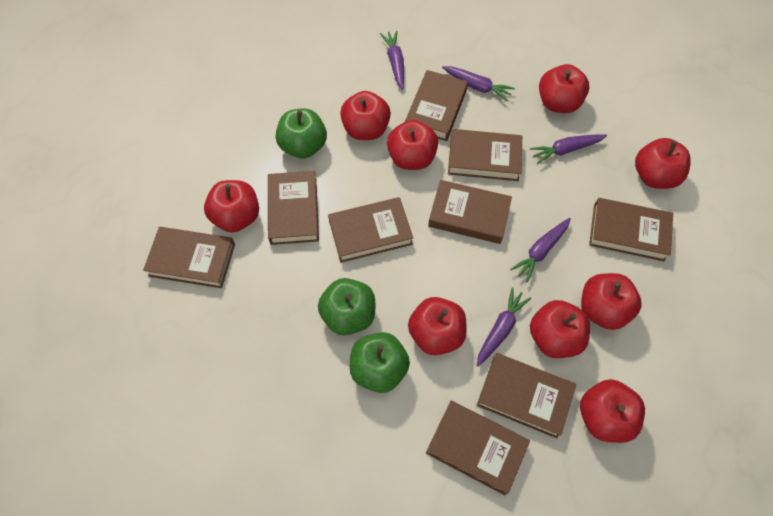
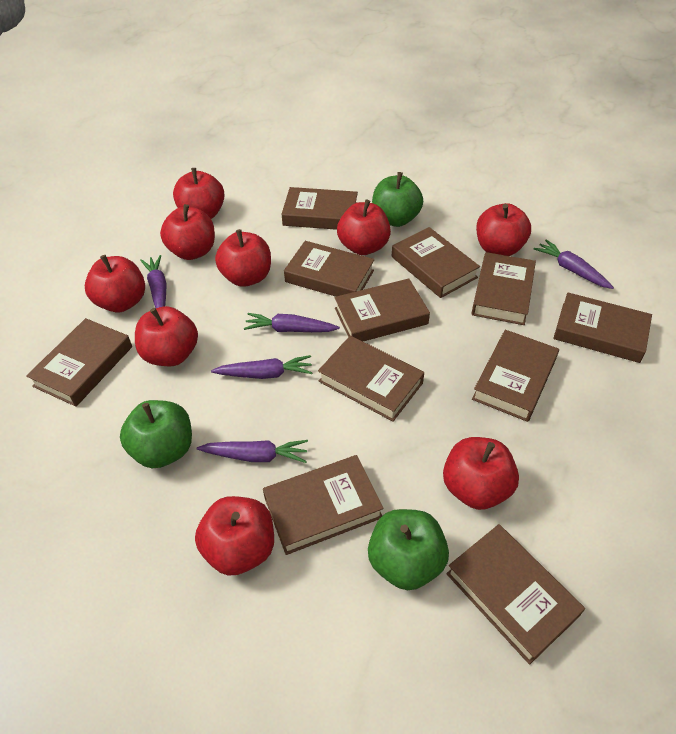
brown book: 9 -> 11

